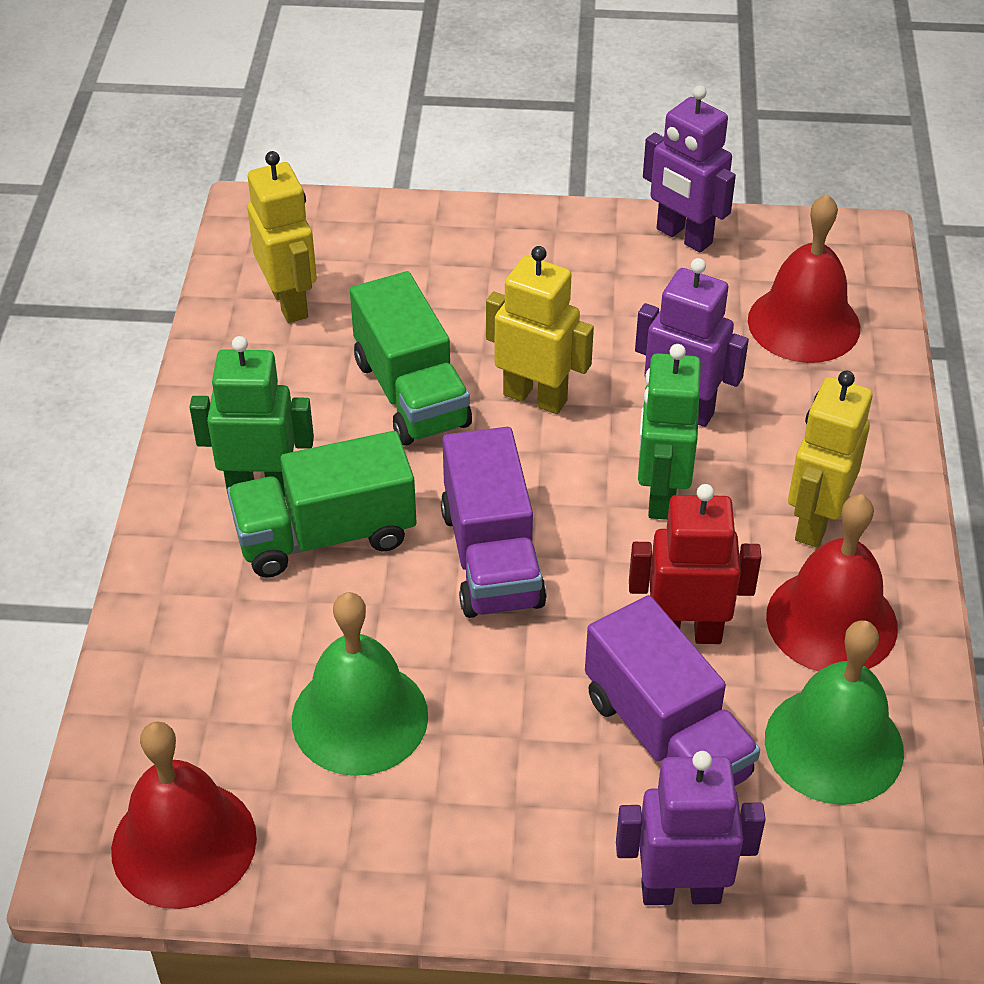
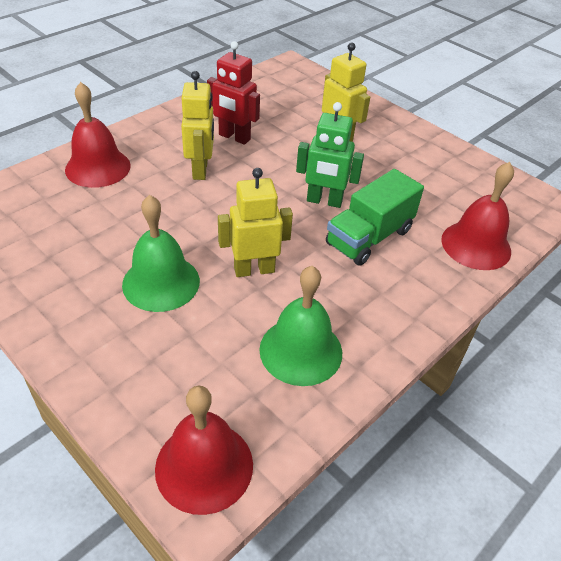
green robot: 2 -> 1
green truck: 2 -> 1
purple robot: 3 -> 0
purple truck: 2 -> 0

